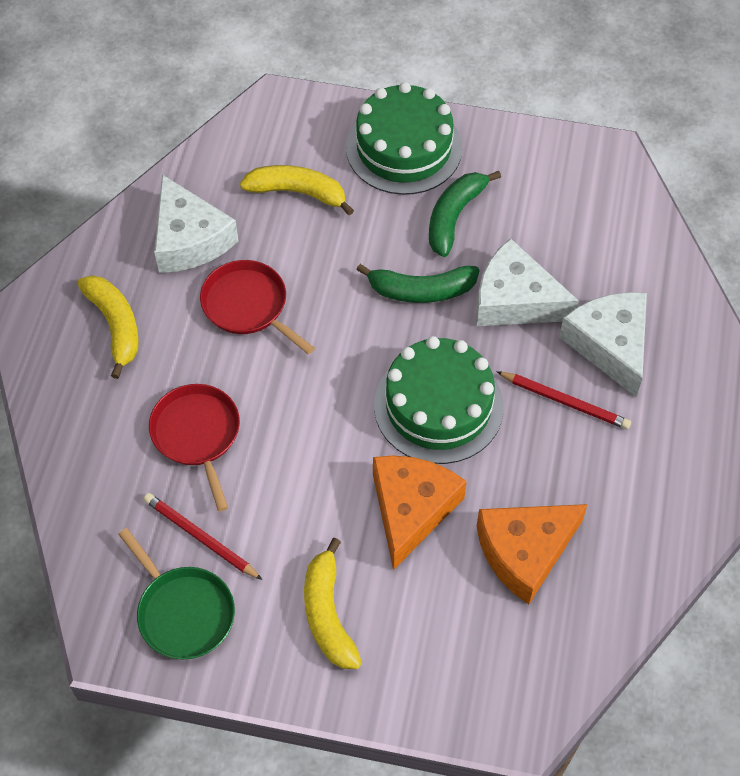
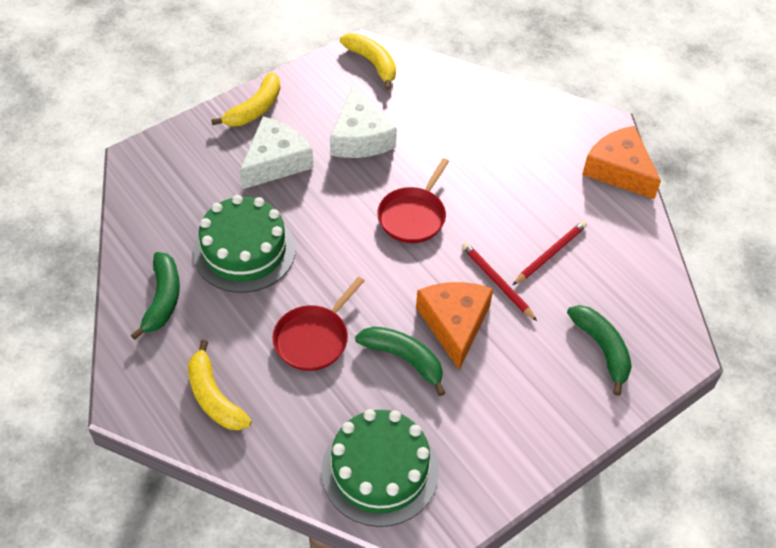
green banana: 2 -> 3
green pan: 1 -> 0
white cheese: 3 -> 2

